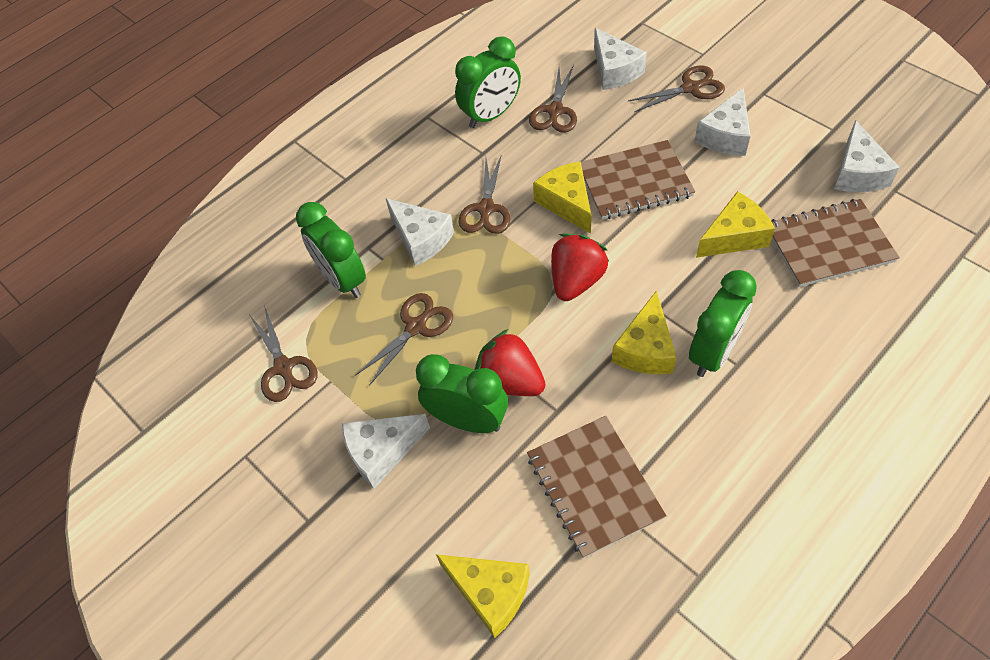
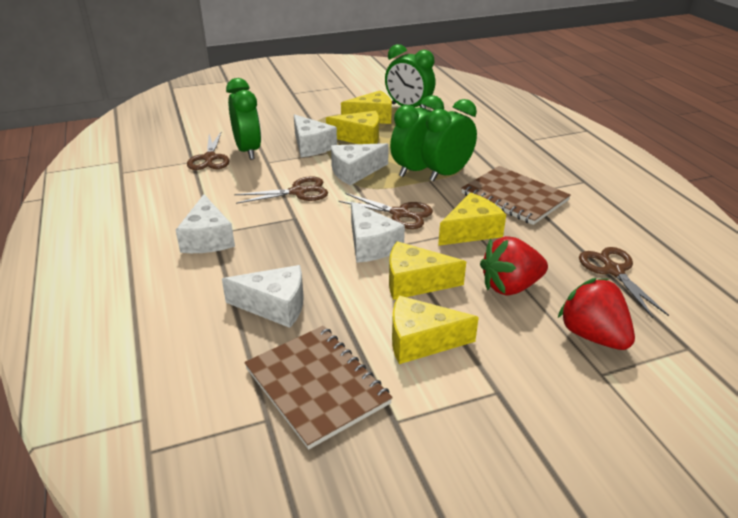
brown notebook: 3 -> 2
brown scissors: 5 -> 4
yellow cheese: 4 -> 5

